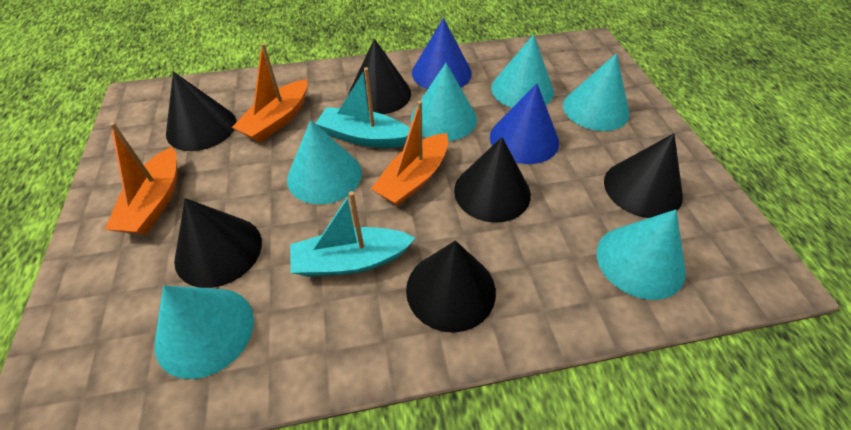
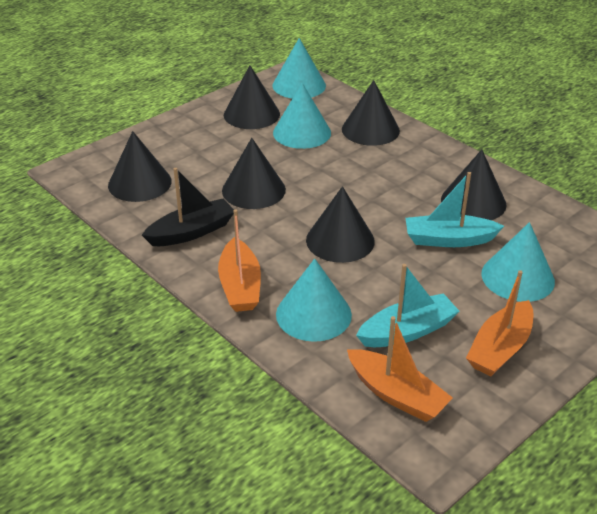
black boat: 0 -> 1
blue cone: 2 -> 0
turquoise cone: 6 -> 4

